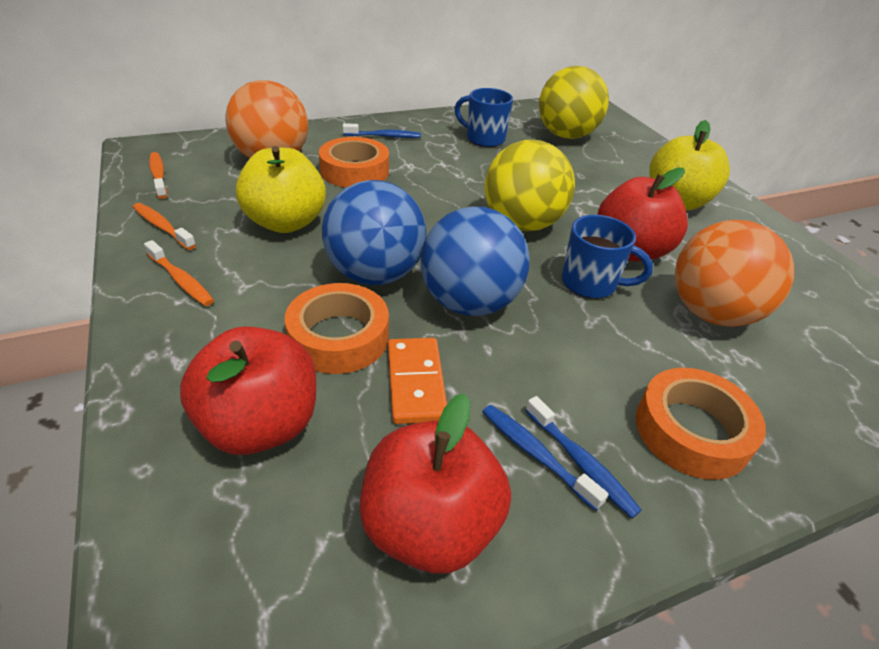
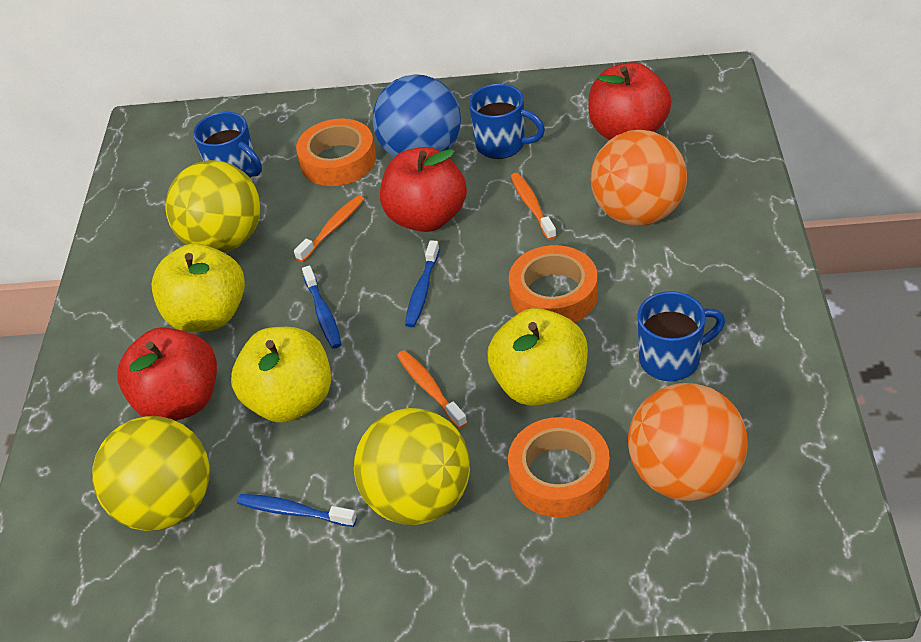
blue ball: 2 -> 1
blue mug: 2 -> 3
orange domino: 1 -> 0
yellow apple: 2 -> 3
yellow ball: 2 -> 3

